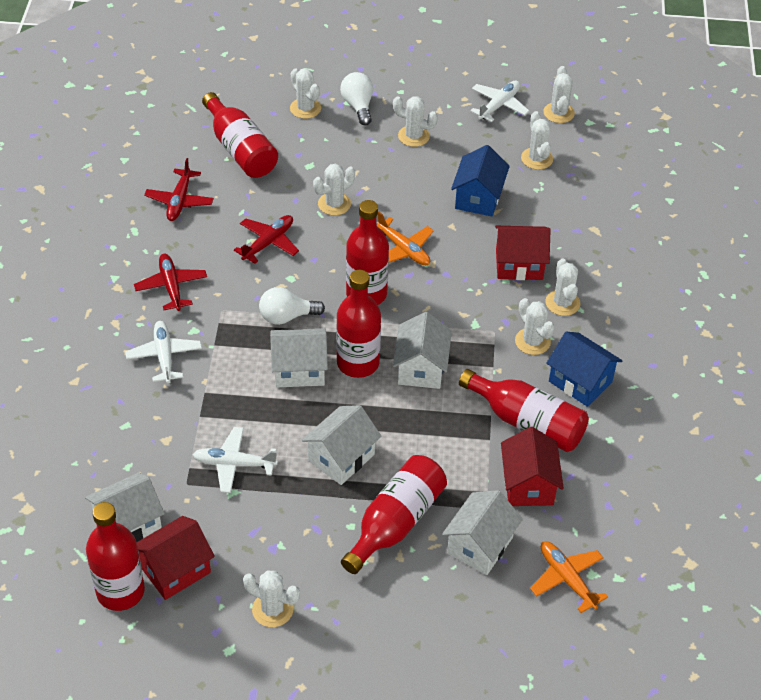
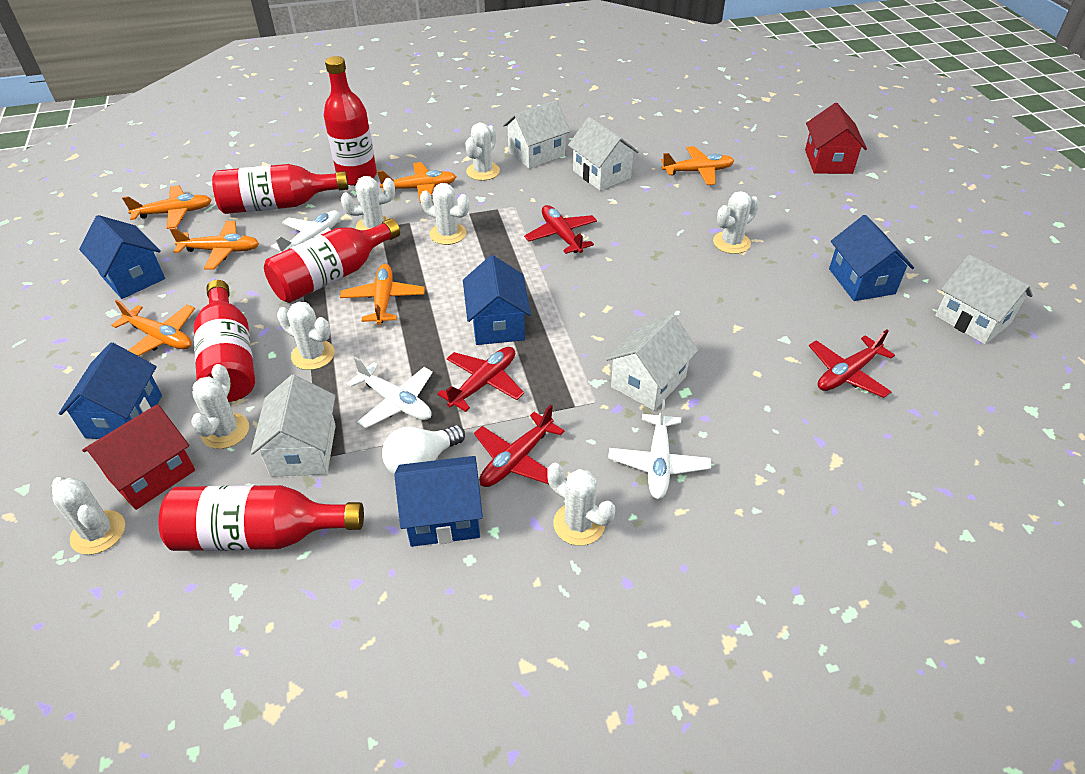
blue house: 2 -> 5
orange plane: 2 -> 6
red bottle: 6 -> 5
red house: 3 -> 2
red plane: 3 -> 4
white light bulb: 2 -> 1

